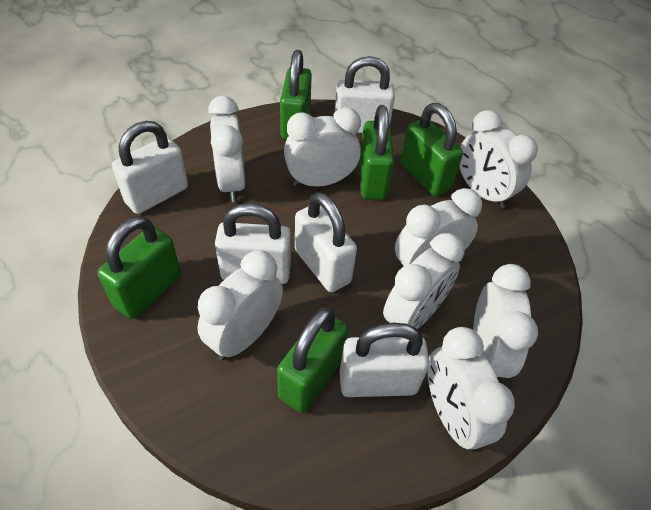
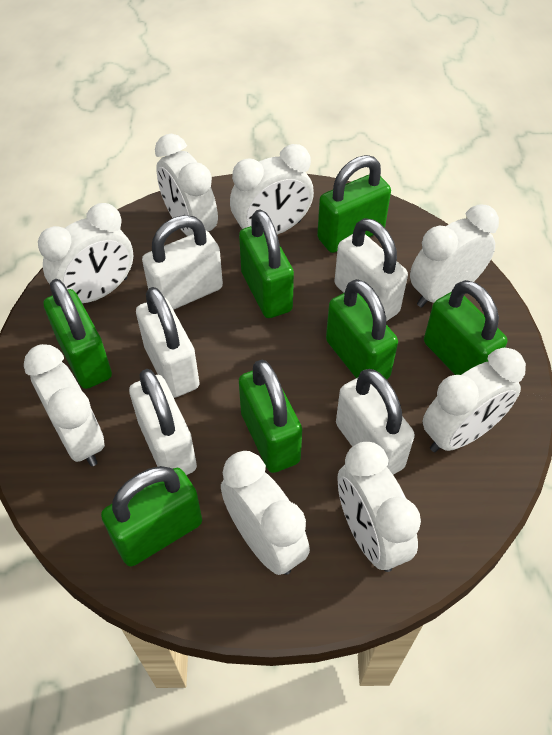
green padlock: 5 -> 7

